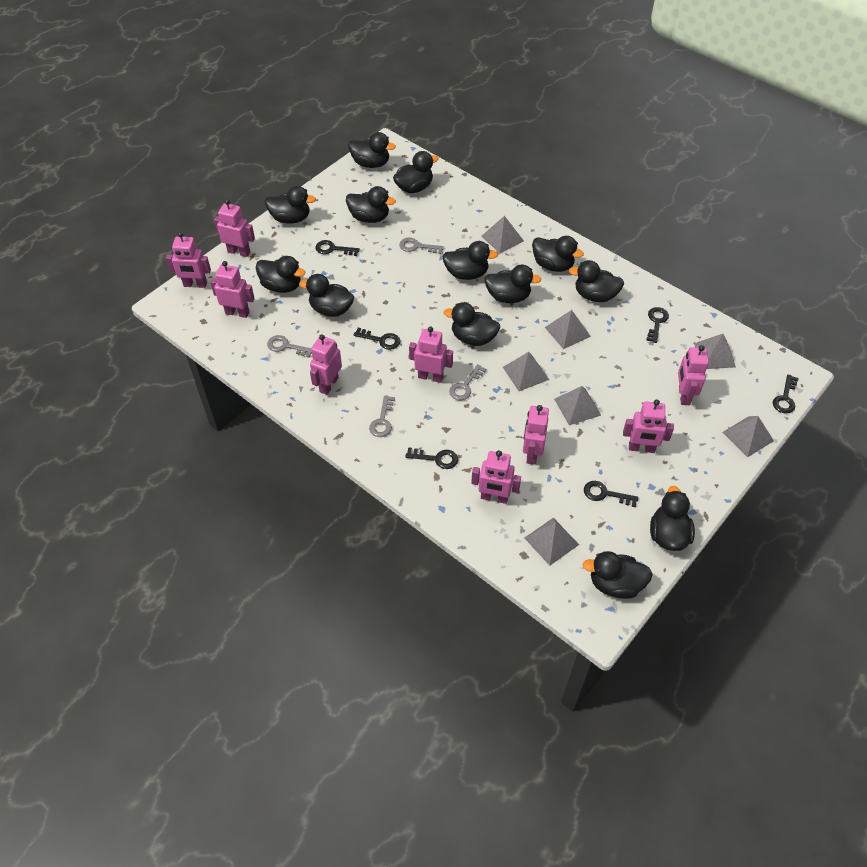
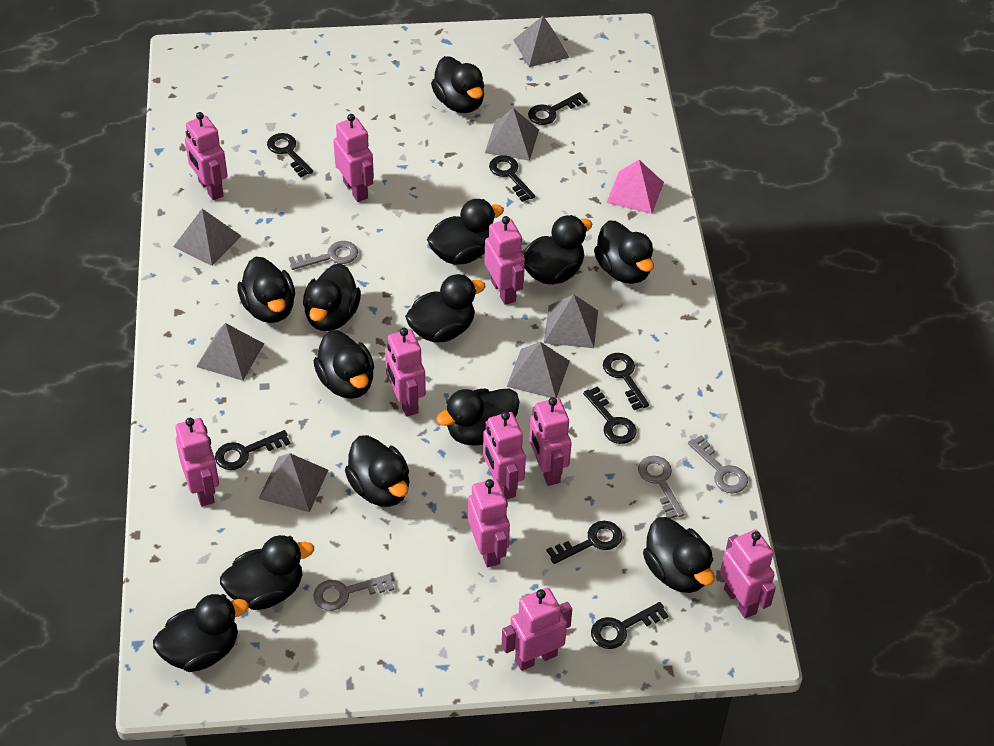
black key: 6 -> 8
pink pyramid: 0 -> 1
pink robot: 9 -> 10

